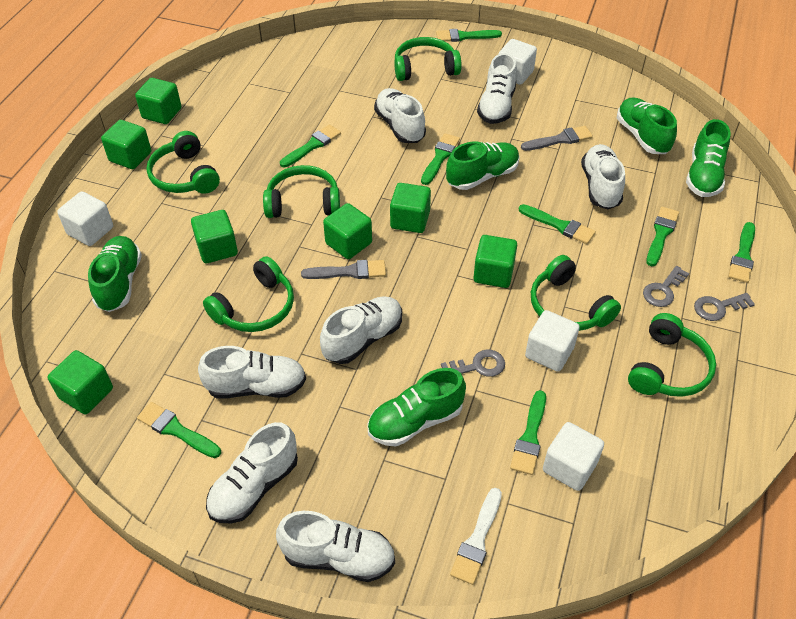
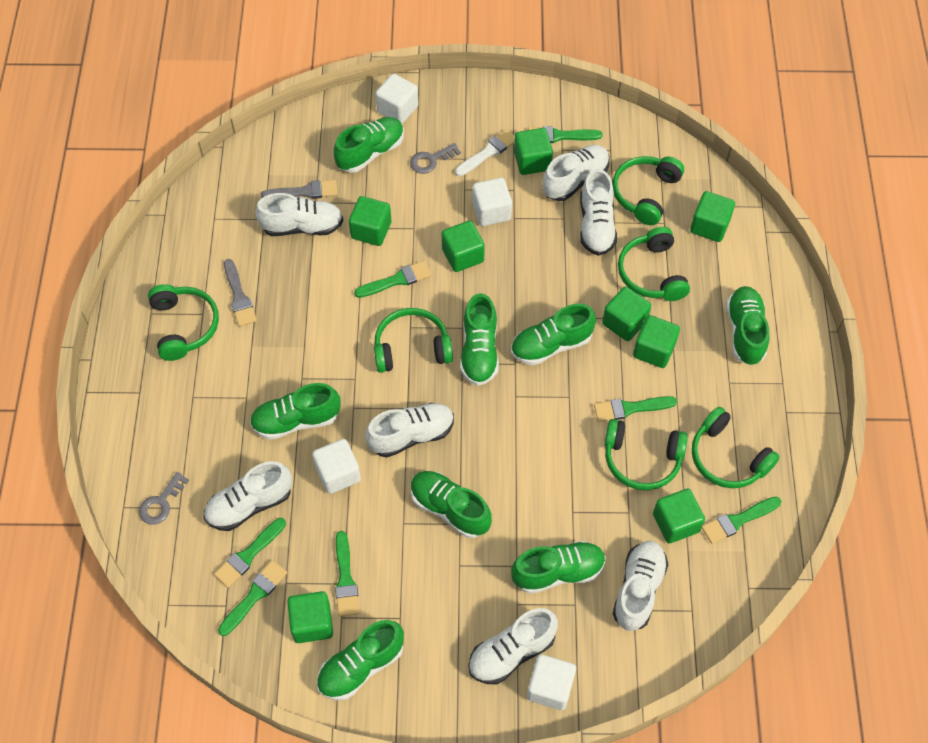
green brush: 8 -> 7
green cube: 7 -> 8
green shoe: 5 -> 8
grey key: 3 -> 2

